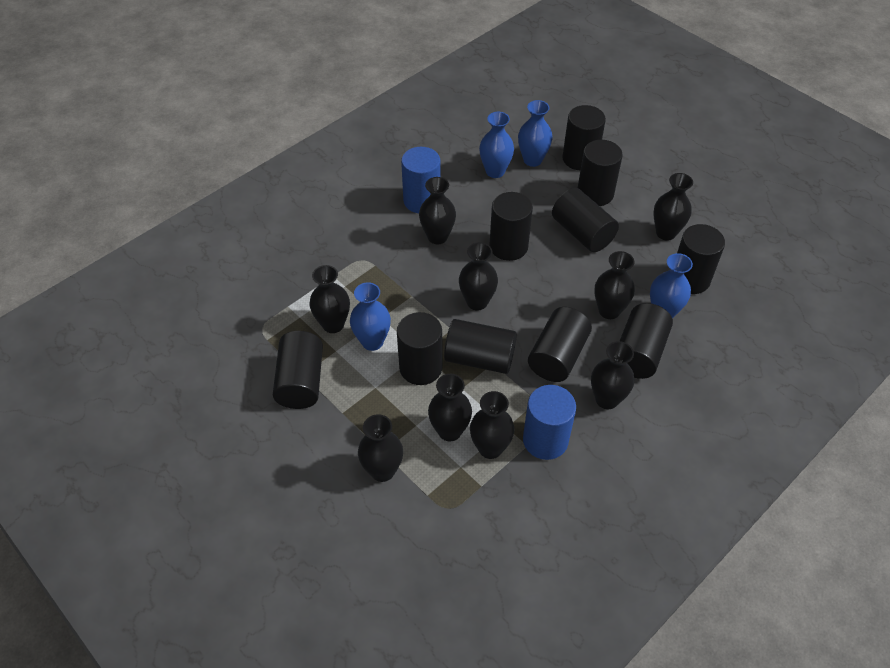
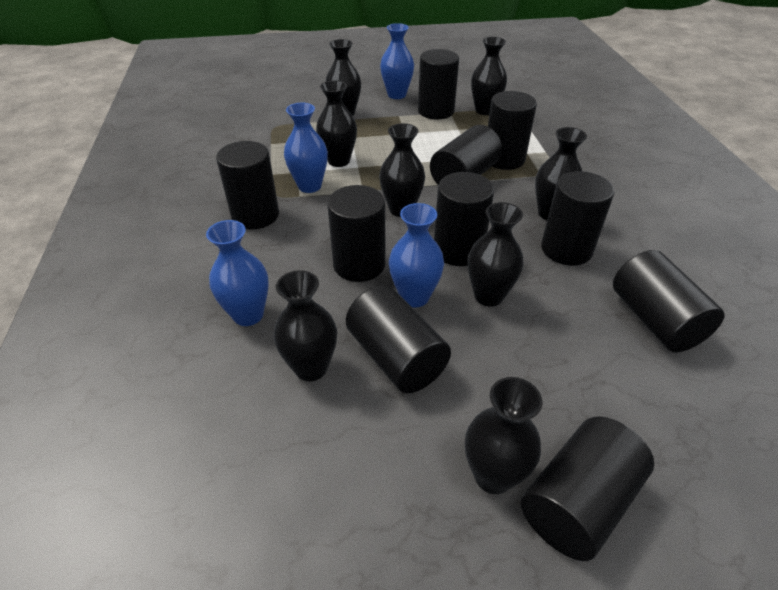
black vase: 9 -> 8
blue cylinder: 2 -> 0

